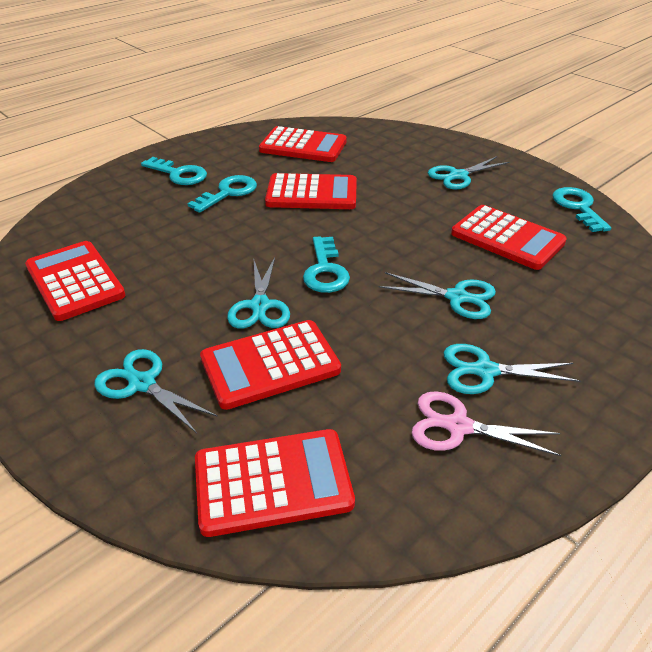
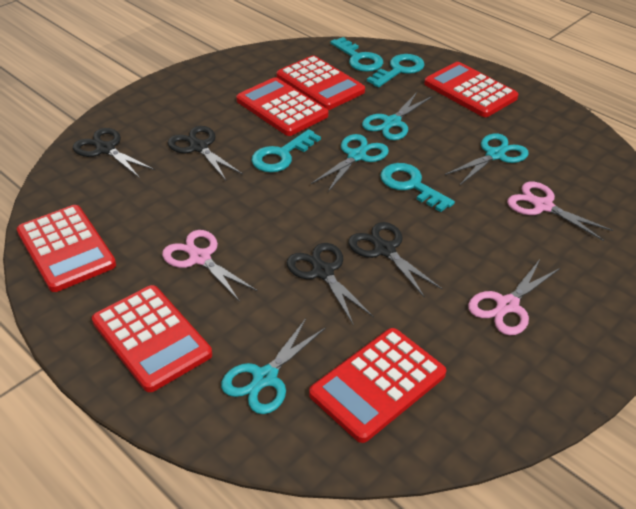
black scissors: 0 -> 4
pink scissors: 1 -> 3
turquoise scissors: 5 -> 4

